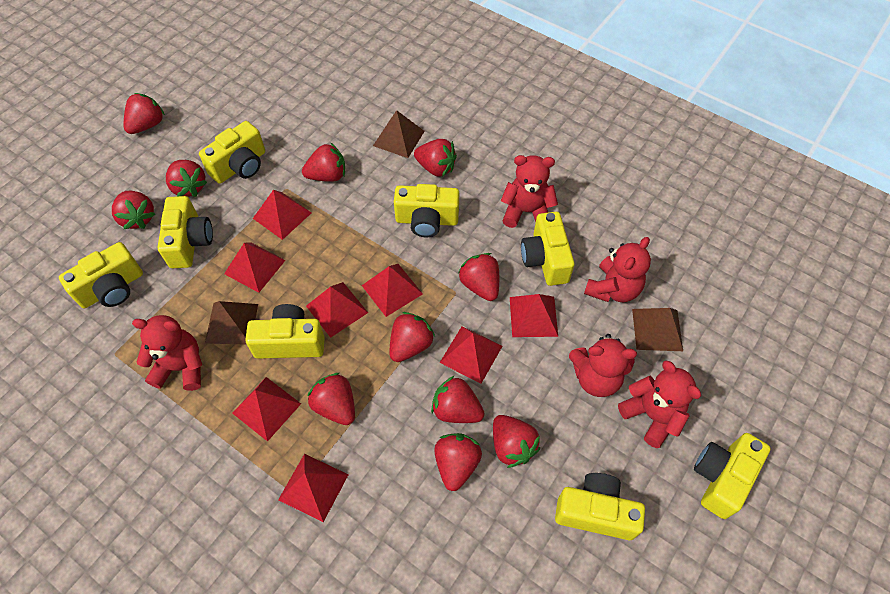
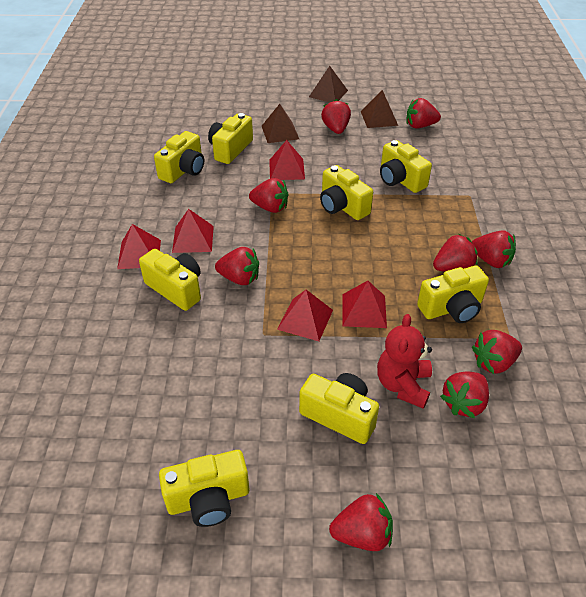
red pyramid: 8 -> 5
red strawberry: 11 -> 9
red teddy bear: 5 -> 1

